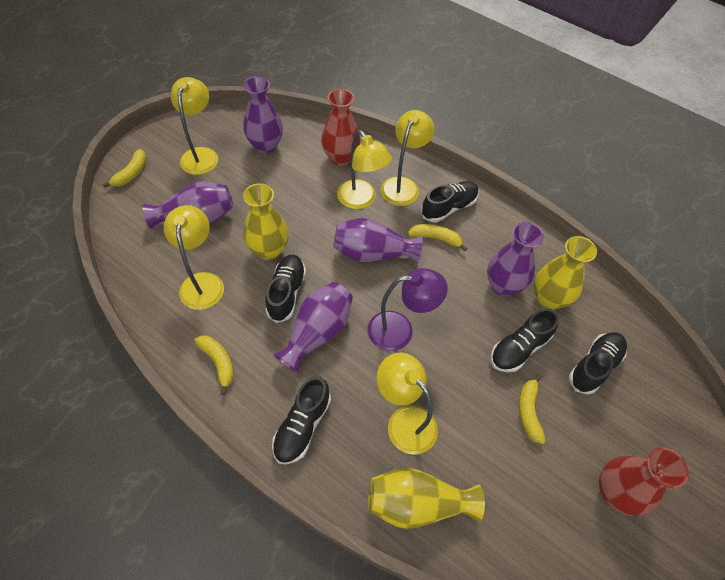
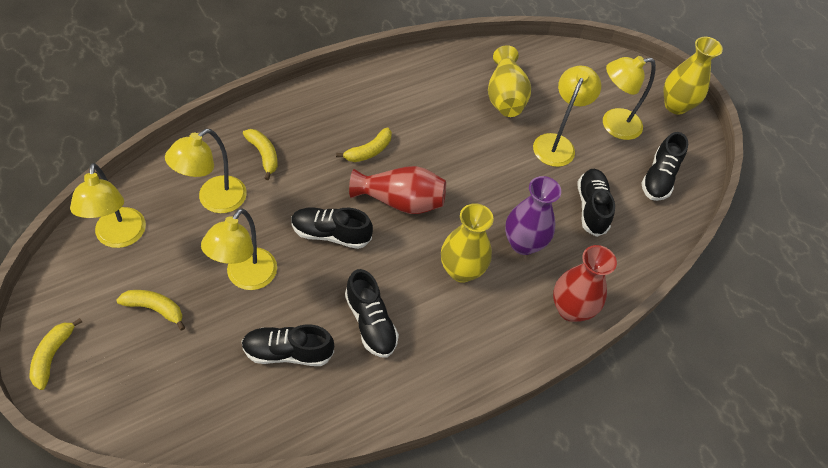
purple lamp: 1 -> 0
purple vase: 5 -> 1

